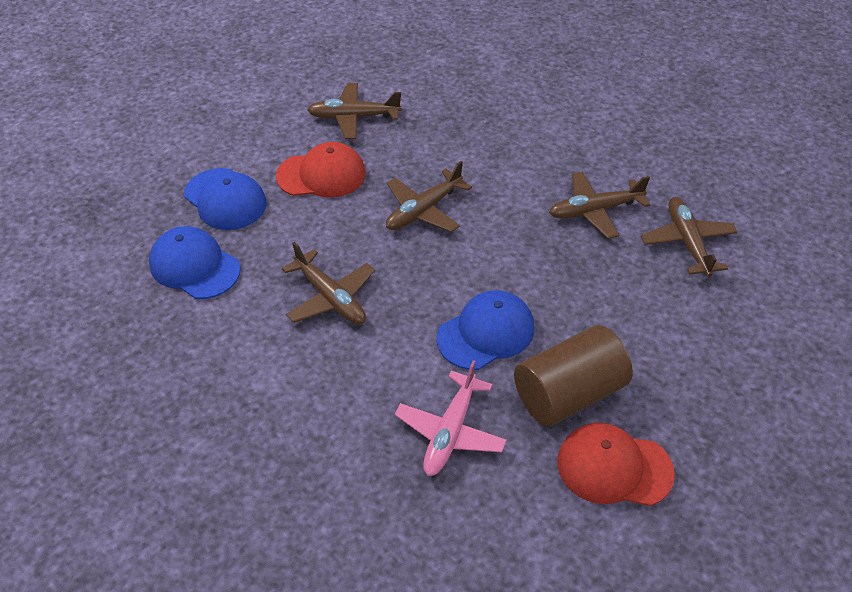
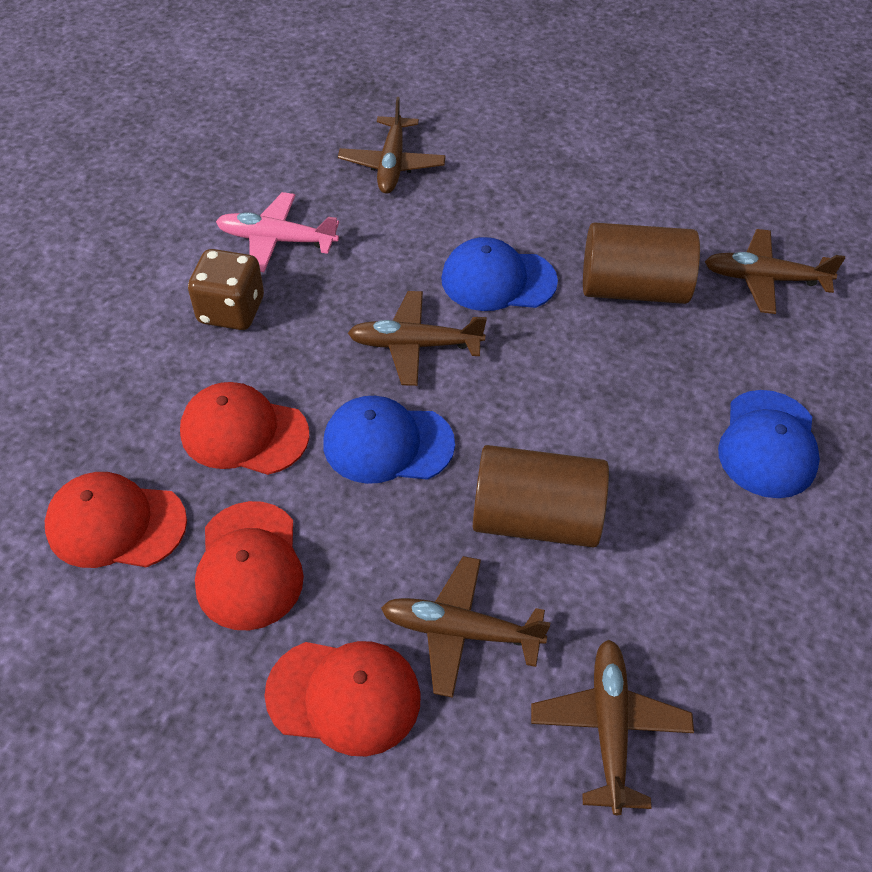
brown cylinder: 1 -> 2
brown dice: 0 -> 1
red cap: 2 -> 4

